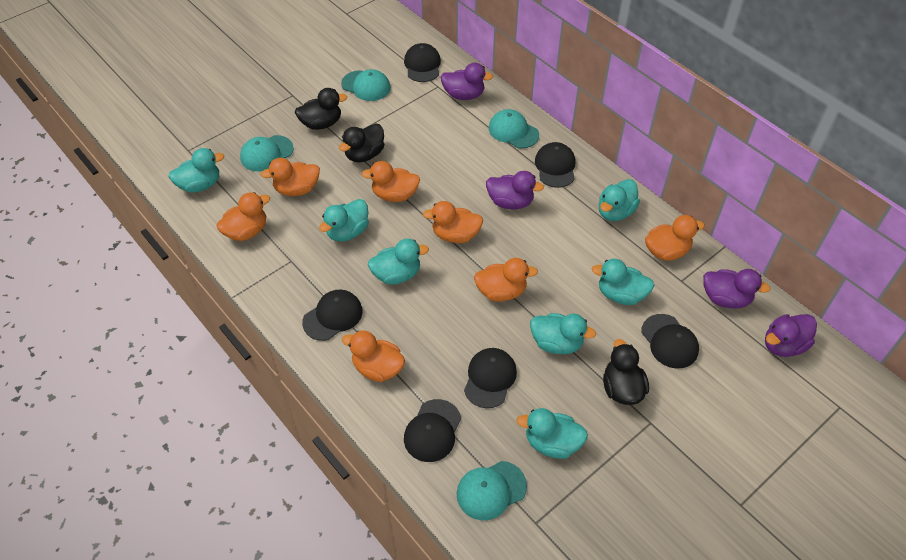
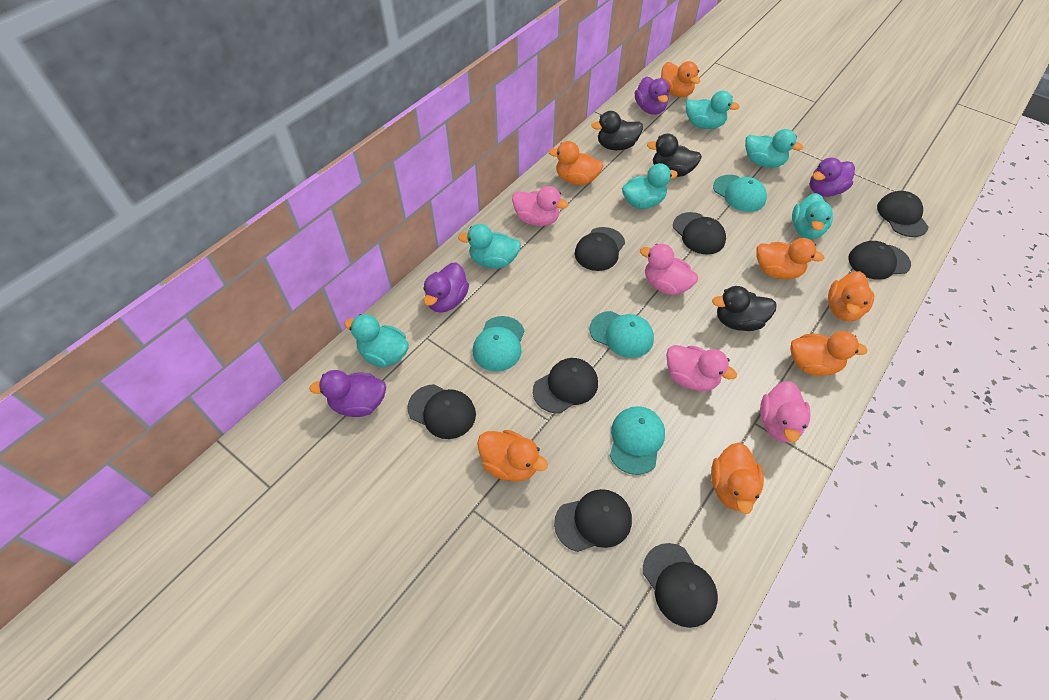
black cap: 6 -> 8
pink duck: 0 -> 4
turquoise duck: 7 -> 6

